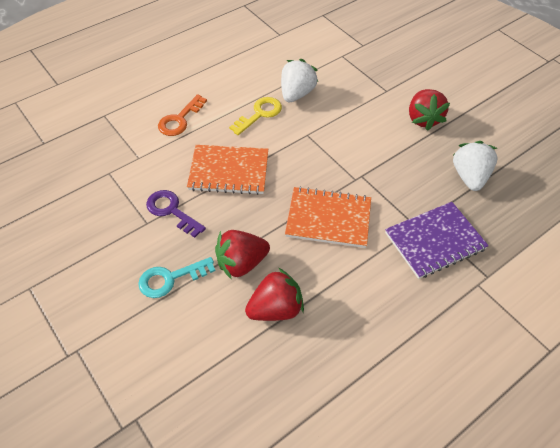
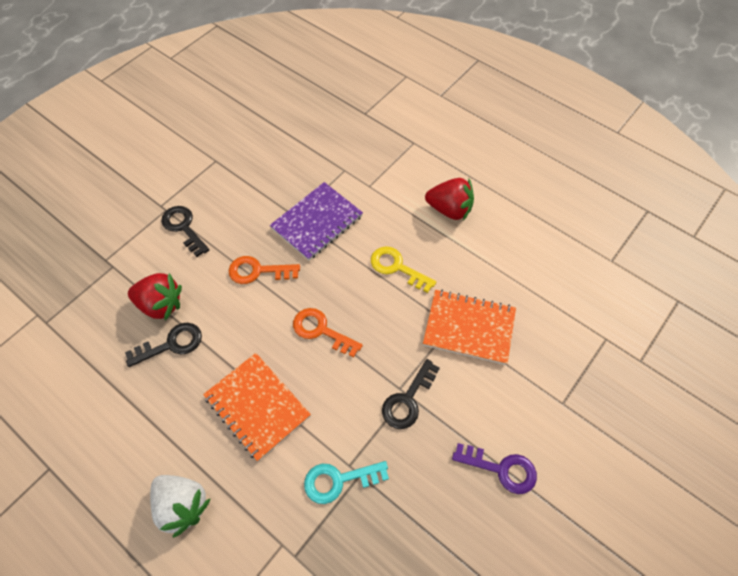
black key: 0 -> 3
orange key: 1 -> 2
red strawberry: 3 -> 2
white strawberry: 2 -> 1

